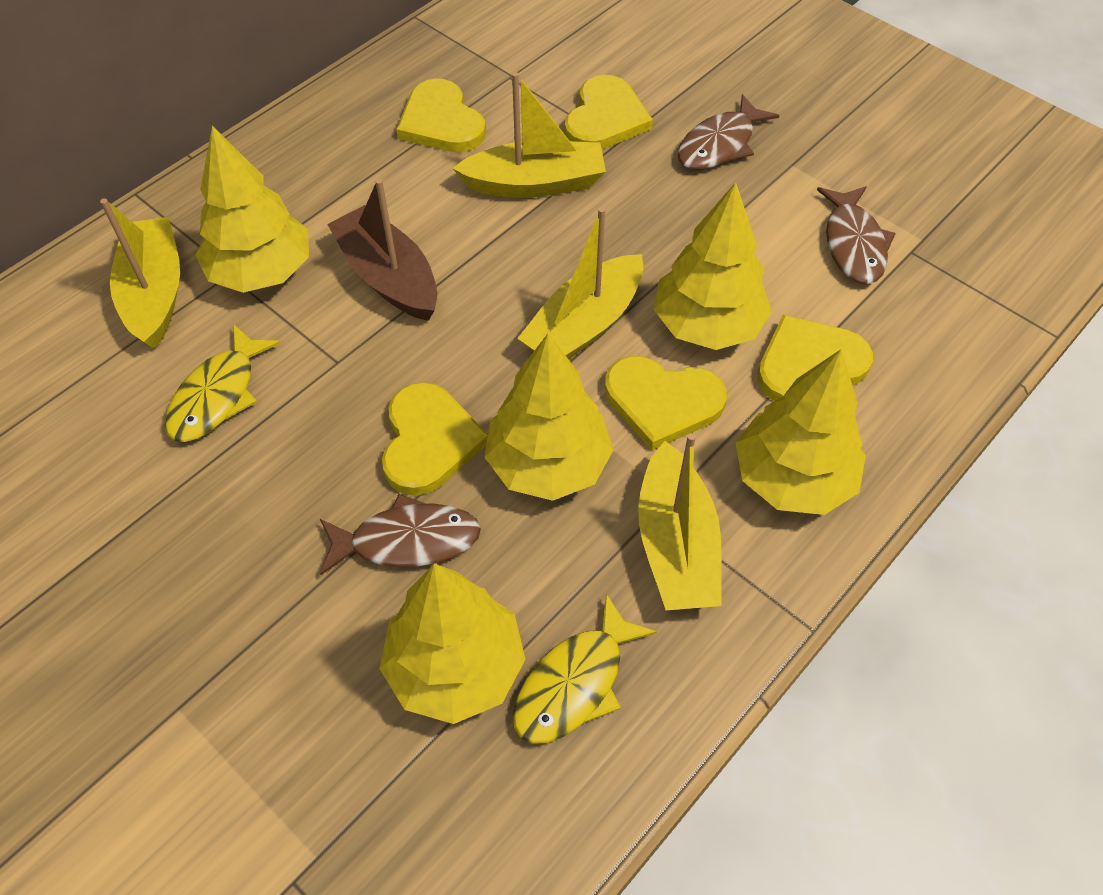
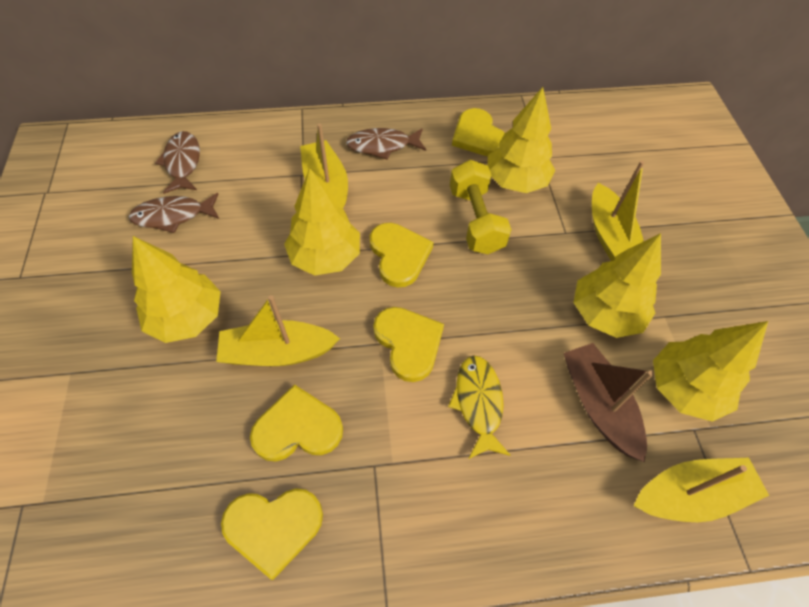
yellow dumbbell: 0 -> 1
yellow fish: 2 -> 1

